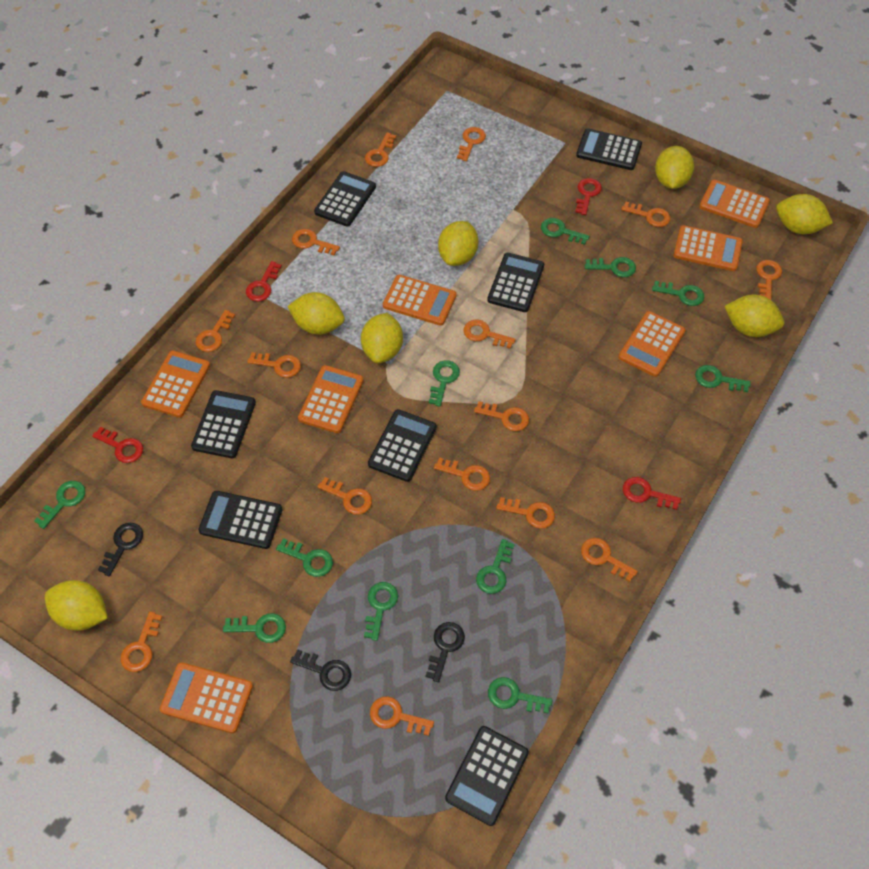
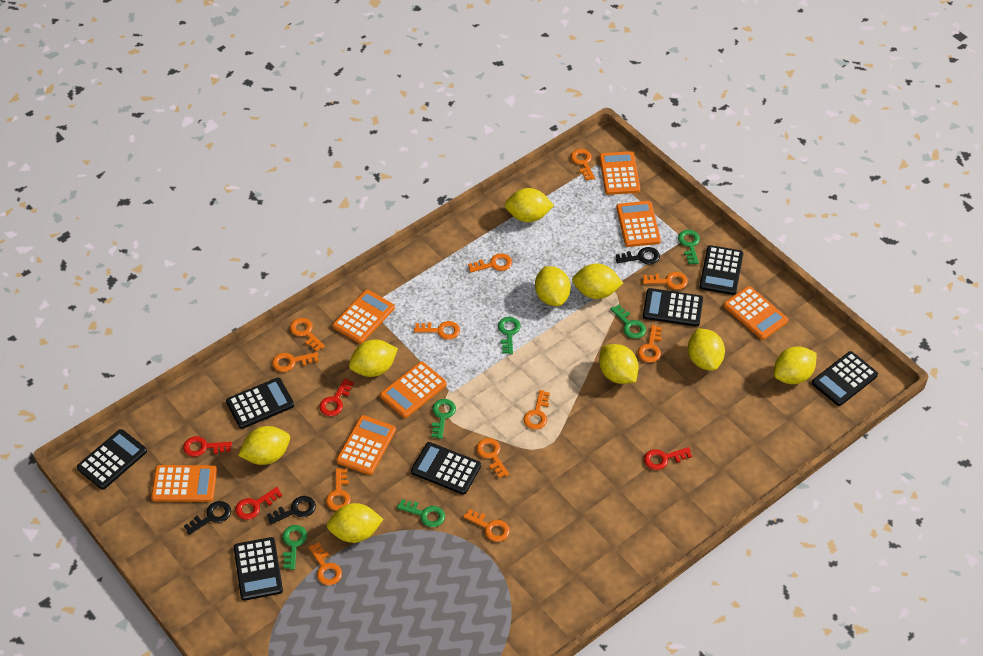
green key: 11 -> 6
orange key: 15 -> 12
yellow lemon: 7 -> 9

